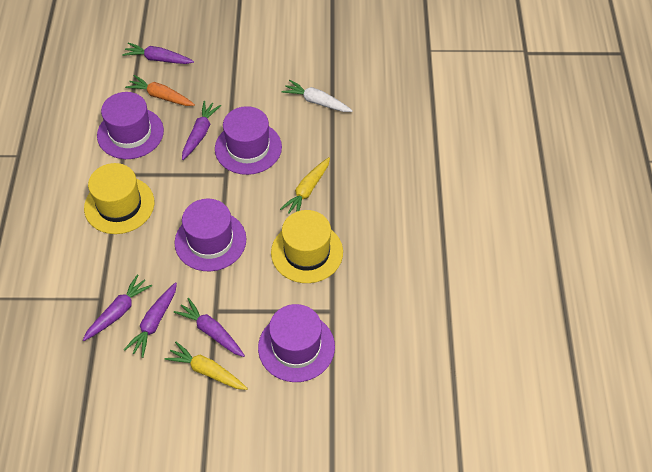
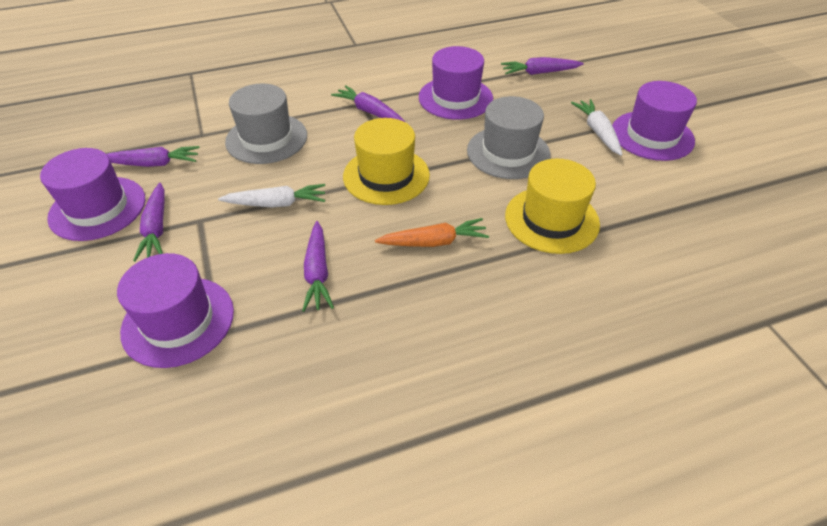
grey hat: 0 -> 2
white carrot: 1 -> 2
yellow carrot: 2 -> 0

